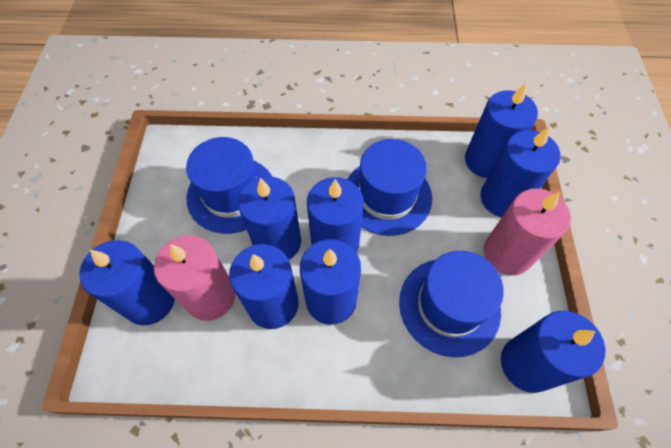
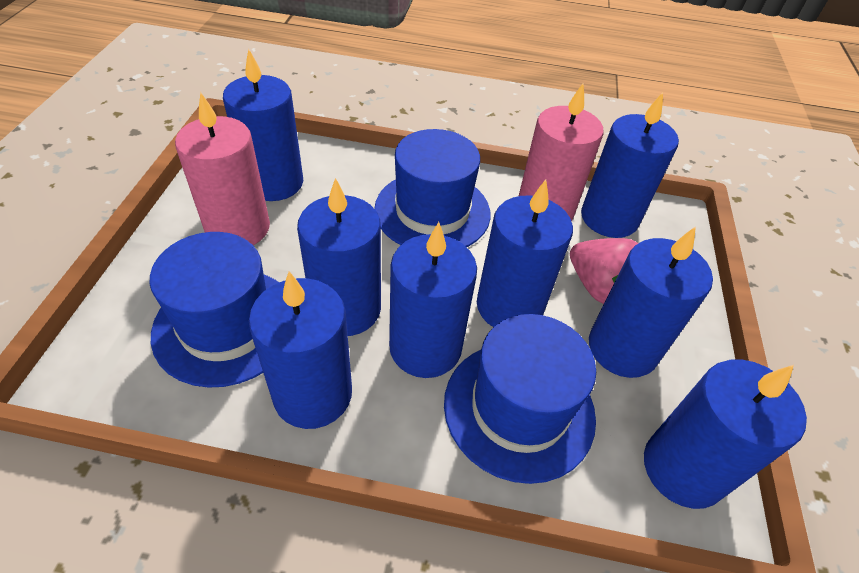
pink strawberry: 0 -> 1

